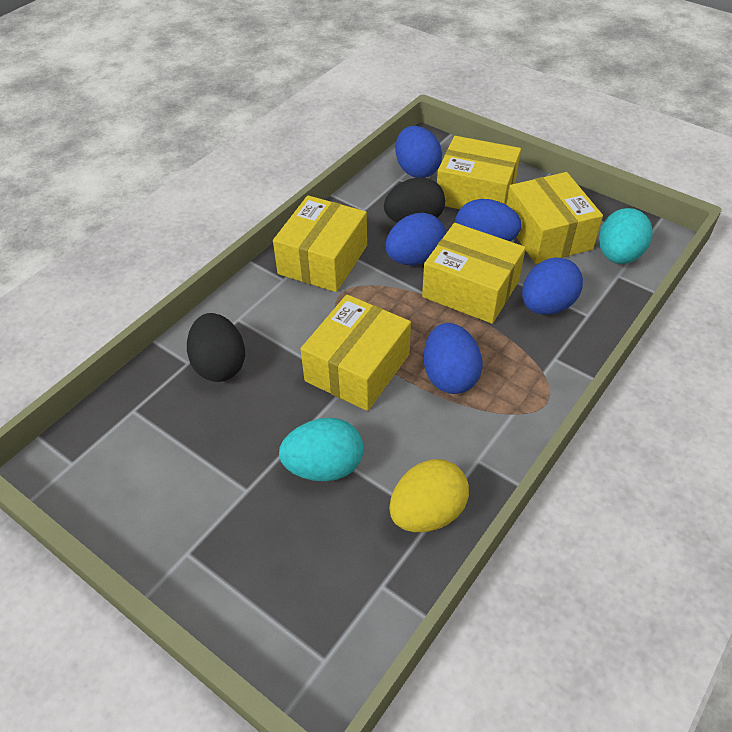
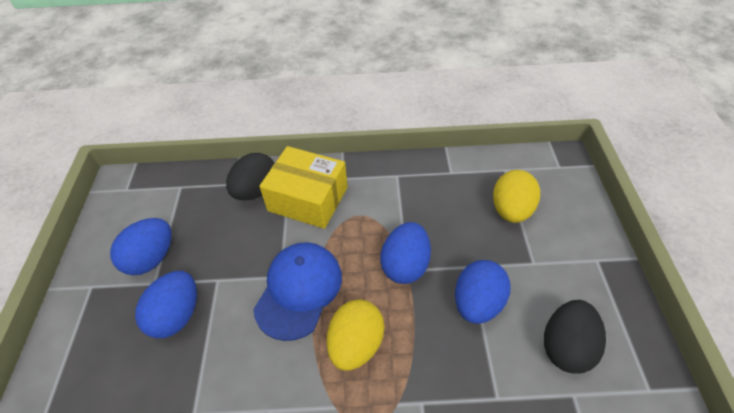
blue cap: 0 -> 1
blue egg: 5 -> 4
turquoise egg: 2 -> 0
yellow box: 5 -> 1
yellow egg: 1 -> 2

